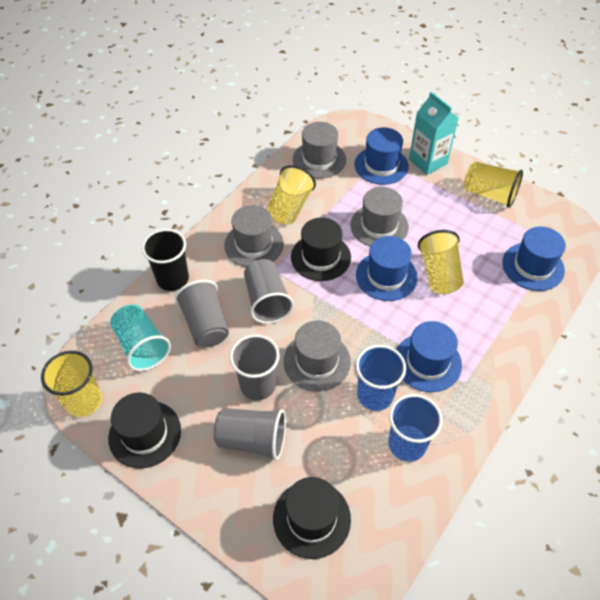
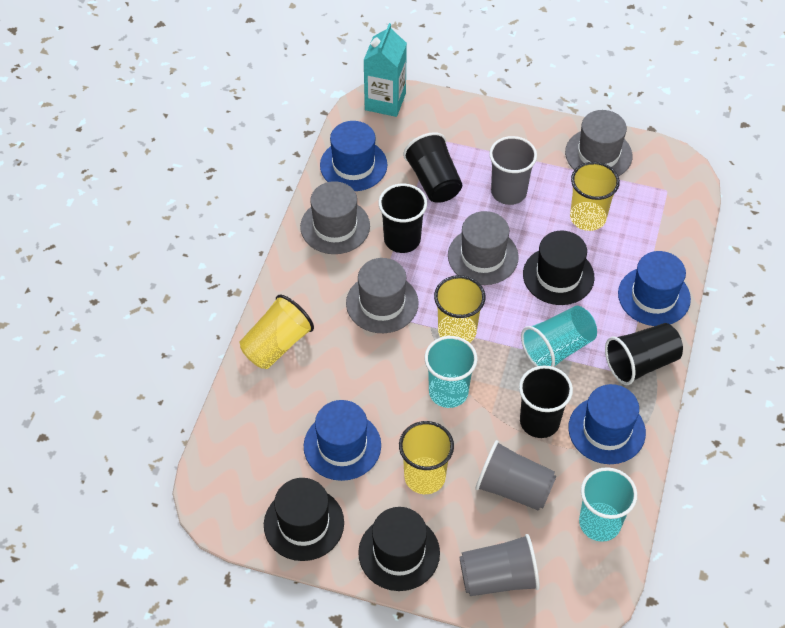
black cup: 1 -> 4
blue cup: 2 -> 0
grey cup: 4 -> 3
turquoise cup: 1 -> 3

